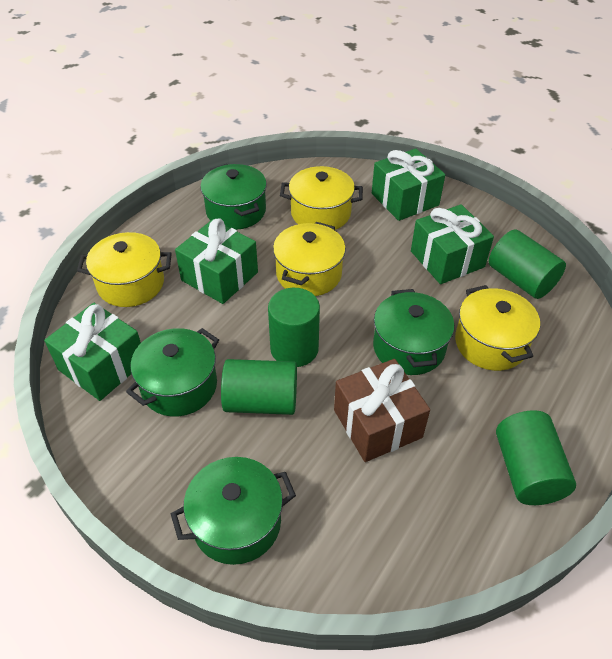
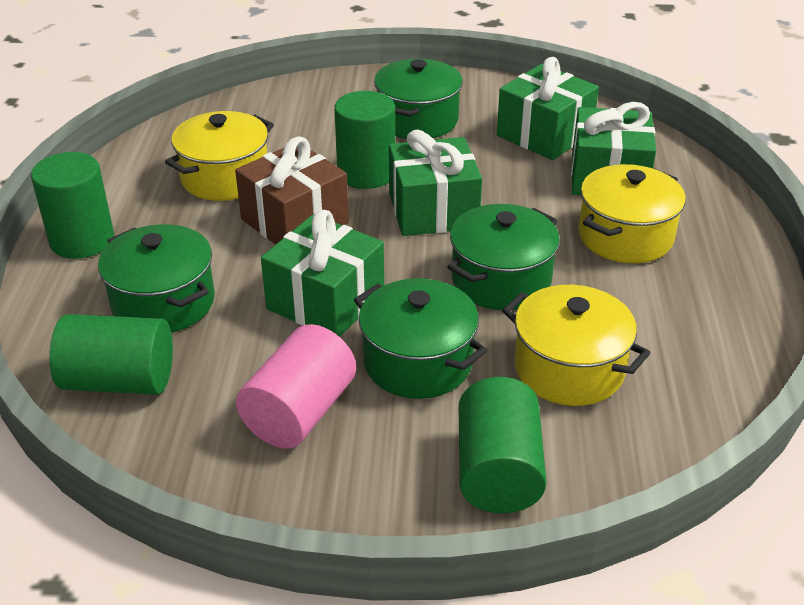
pink cylinder: 0 -> 1
yellow pot: 4 -> 3

